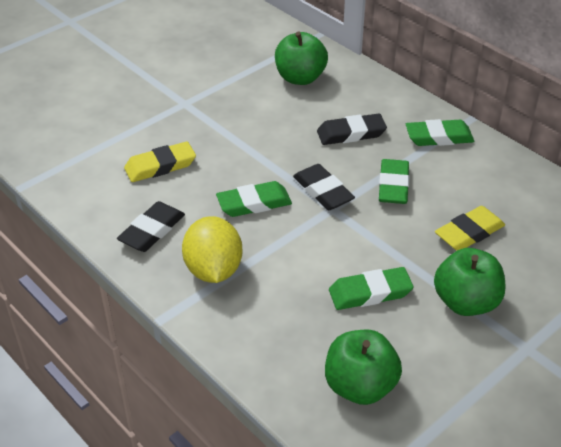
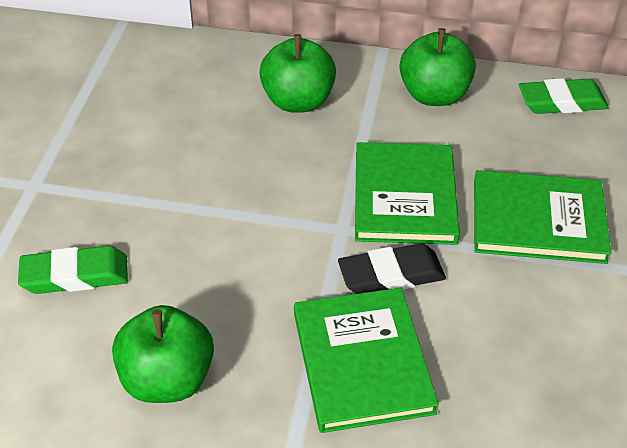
black eraser: 3 -> 1
green book: 0 -> 3
green eraser: 4 -> 2
yellow eraser: 2 -> 0
yellow lemon: 1 -> 0

